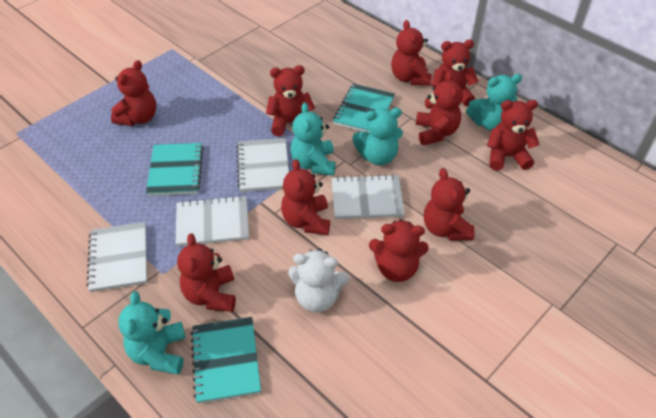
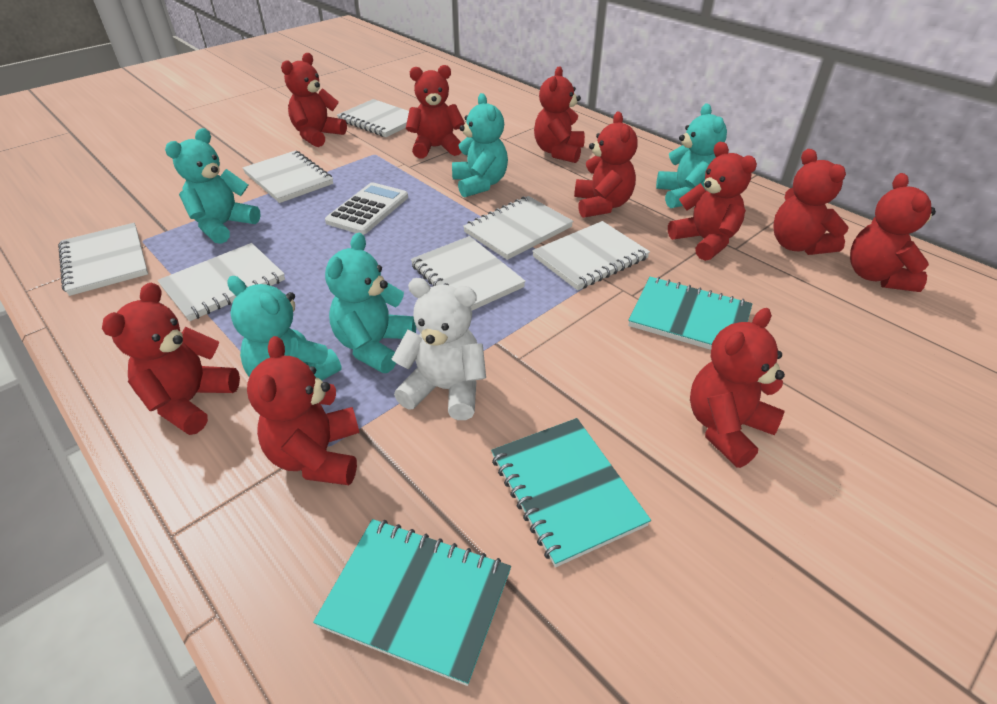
turquoise teddy bear: 4 -> 5
white calculator: 0 -> 1
white notebook: 4 -> 7

